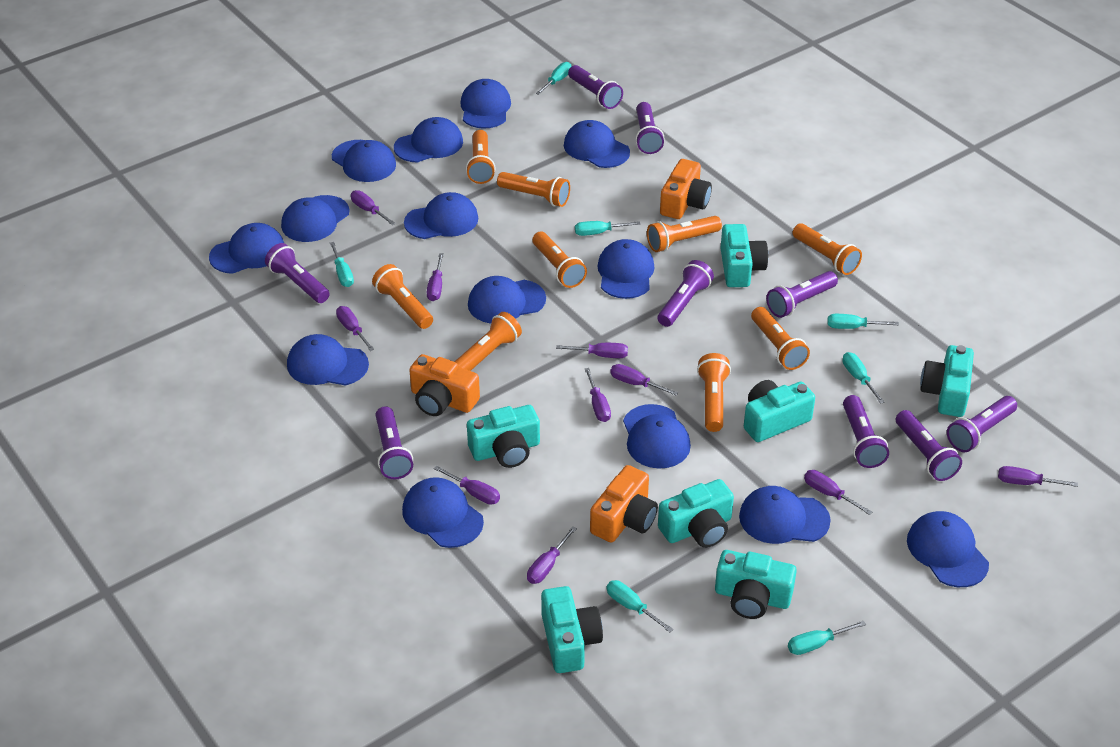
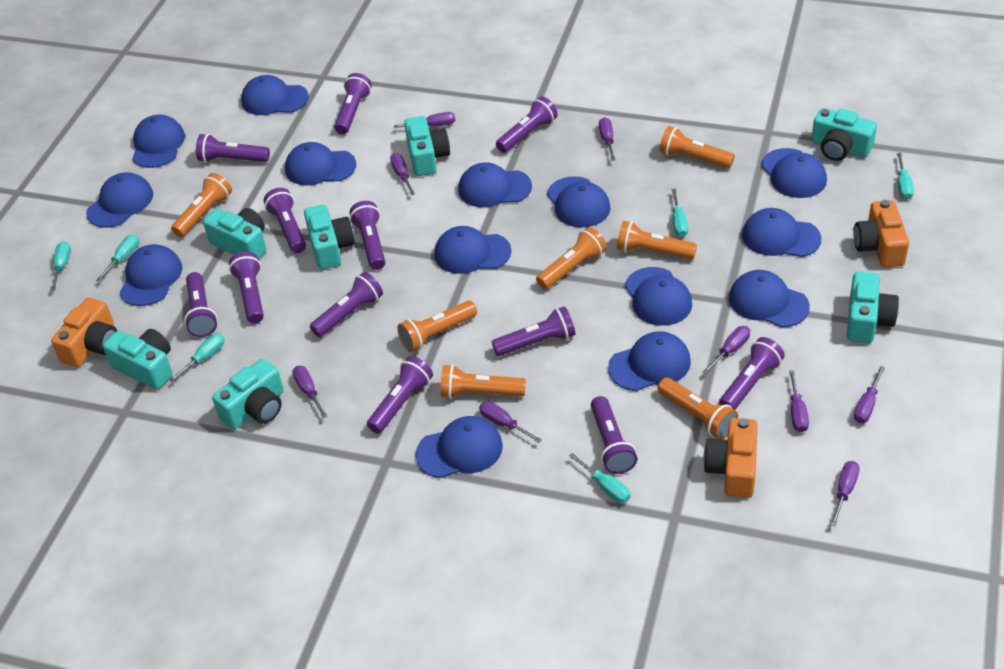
orange flashlight: 9 -> 7
purple flashlight: 9 -> 12
purple screwdriver: 10 -> 9
turquoise screwdriver: 7 -> 6

